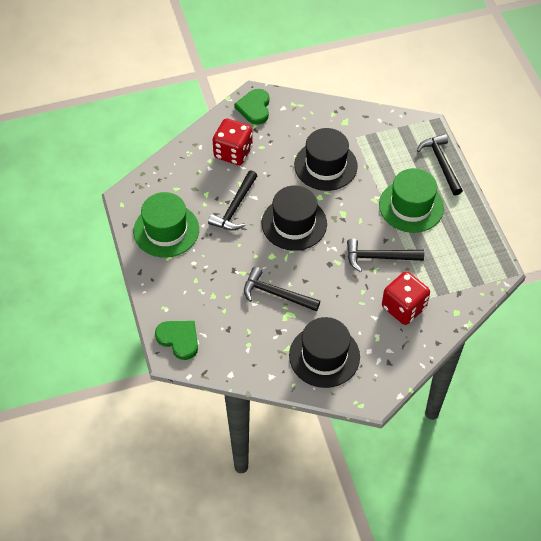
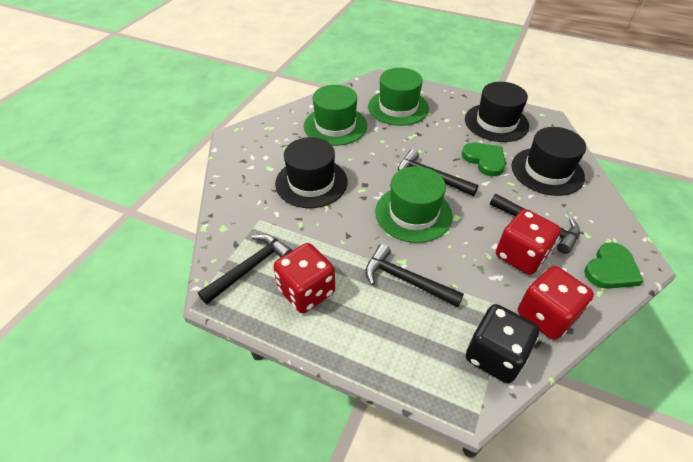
black dice: 0 -> 1
green hat: 2 -> 3
red dice: 2 -> 3

